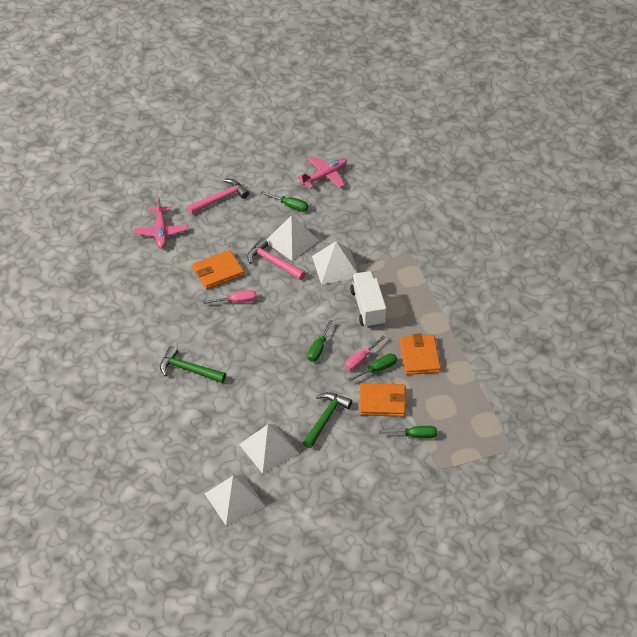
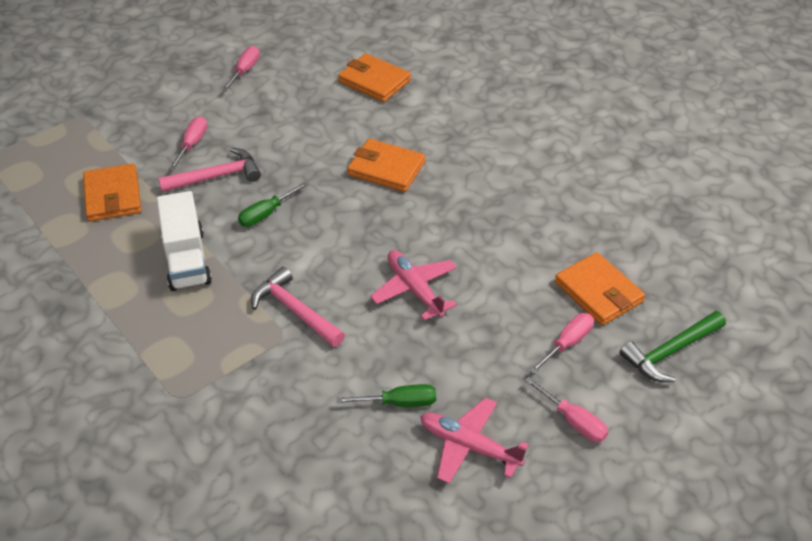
green hammer: 2 -> 1
green screwdriver: 4 -> 2
orange wallet: 3 -> 4
pink screwdriver: 2 -> 4
white pyramid: 4 -> 0

